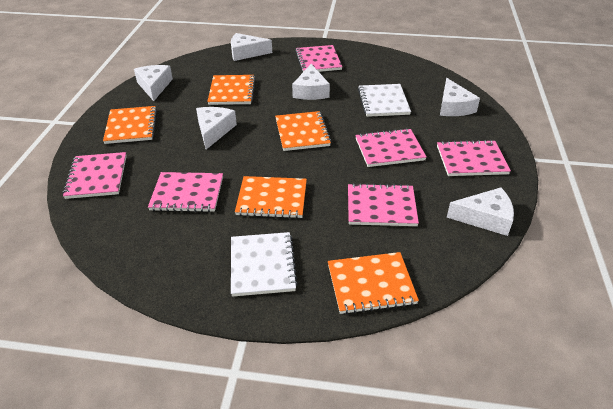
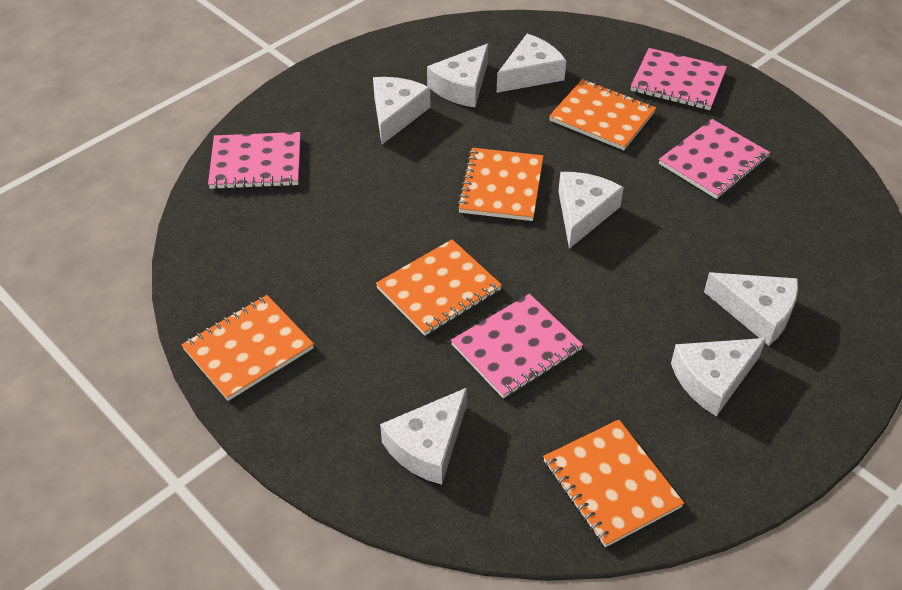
pink notebook: 6 -> 4
white cheese: 6 -> 7
white notebook: 2 -> 0

